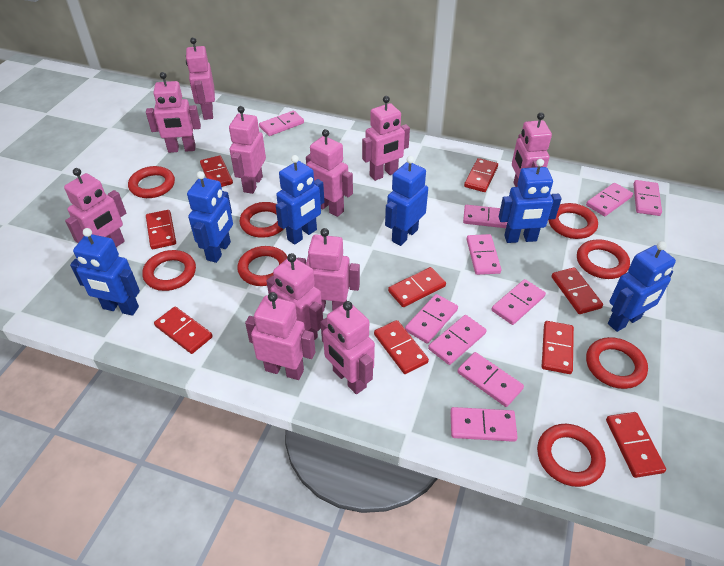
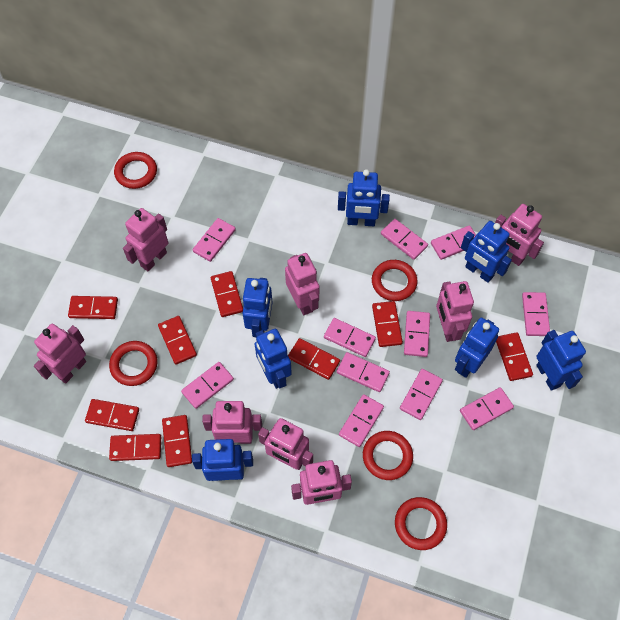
blue robot: 6 -> 7
pink domino: 10 -> 11
pink robot: 11 -> 8
red ring: 8 -> 5

